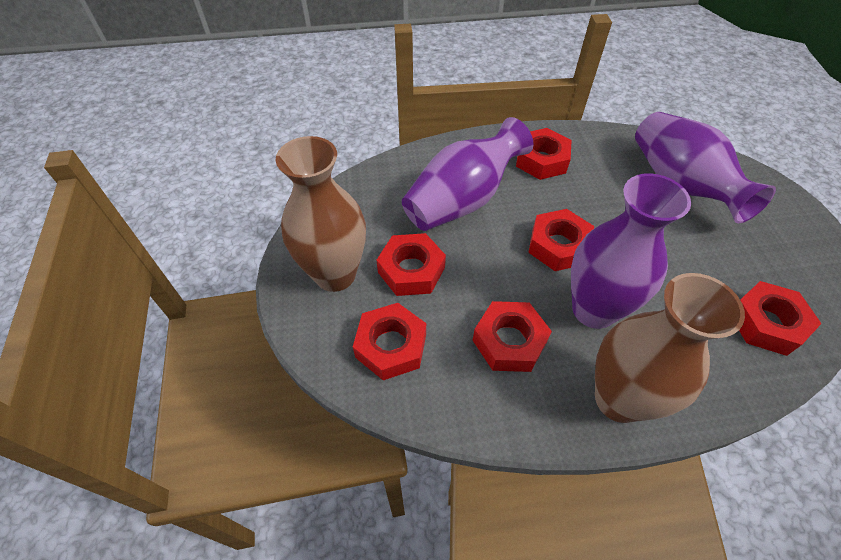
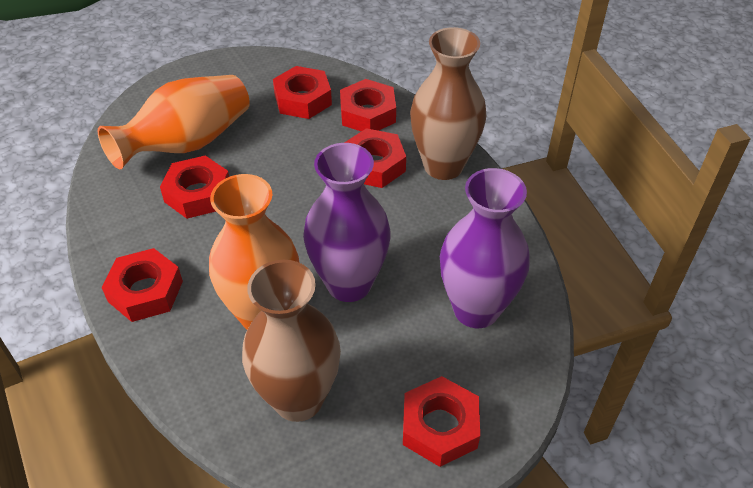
orange vase: 0 -> 2
purple vase: 3 -> 2

